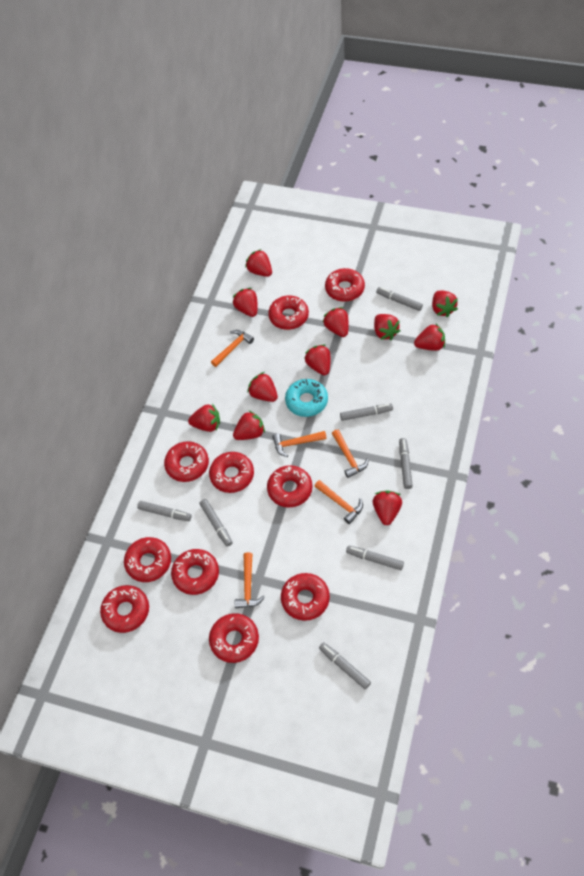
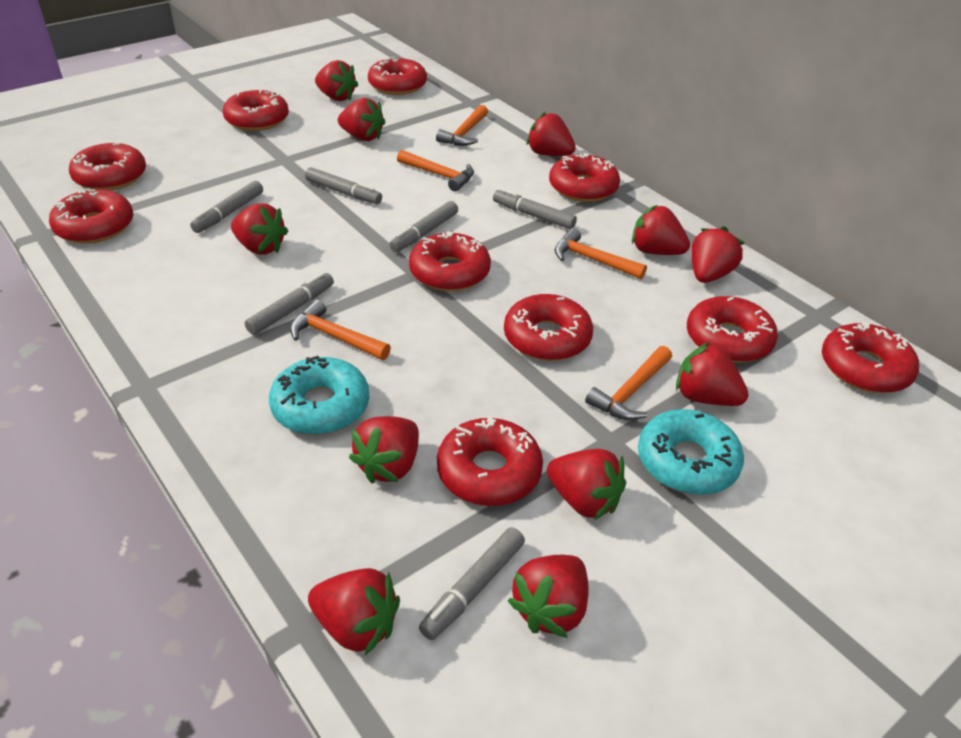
grey marker: 7 -> 6
turquoise donut: 1 -> 2

